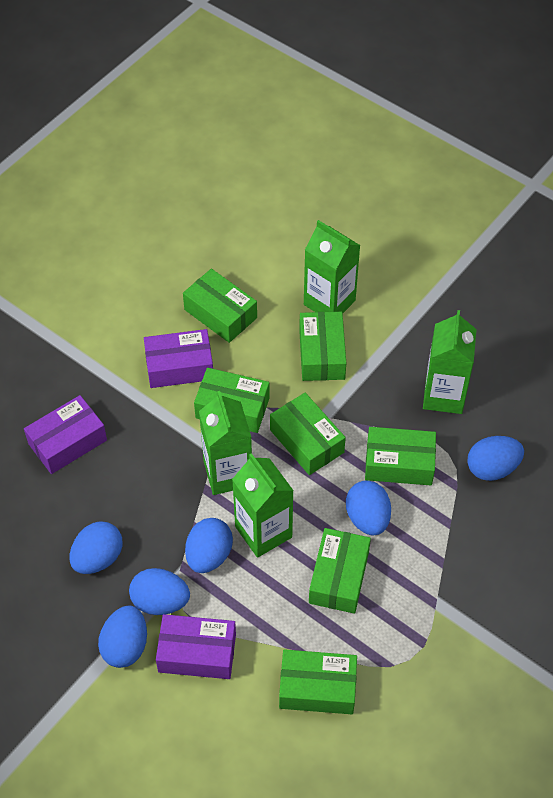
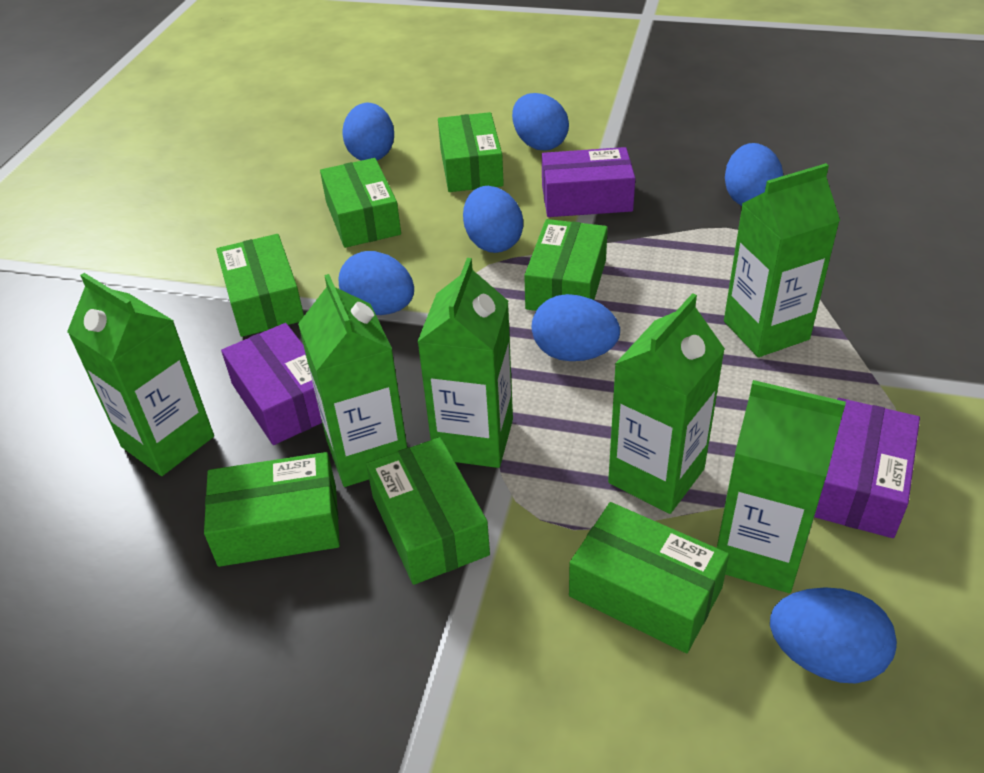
blue egg: 6 -> 7
green carton: 4 -> 6

